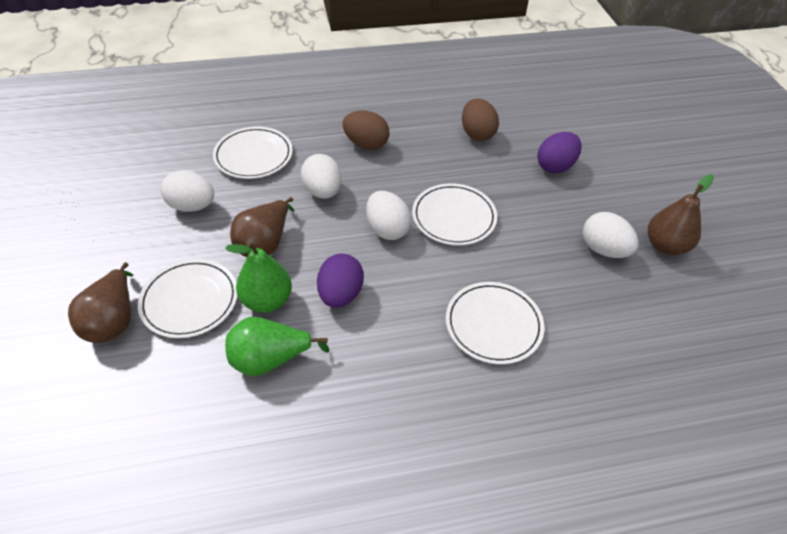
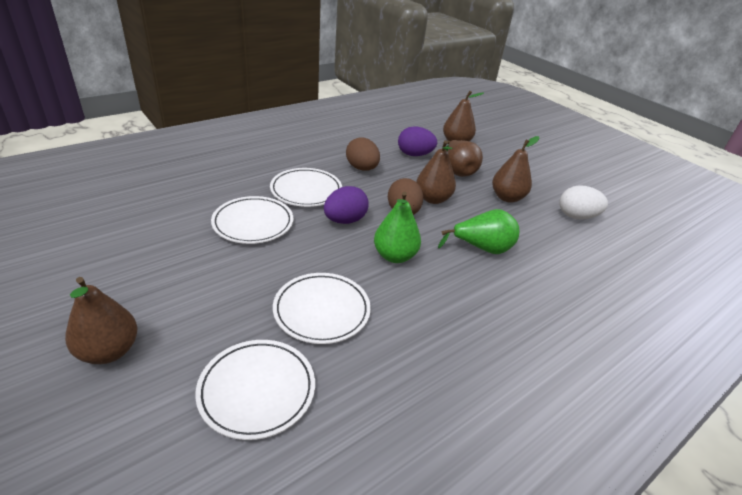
brown pear: 3 -> 5
white egg: 4 -> 1

